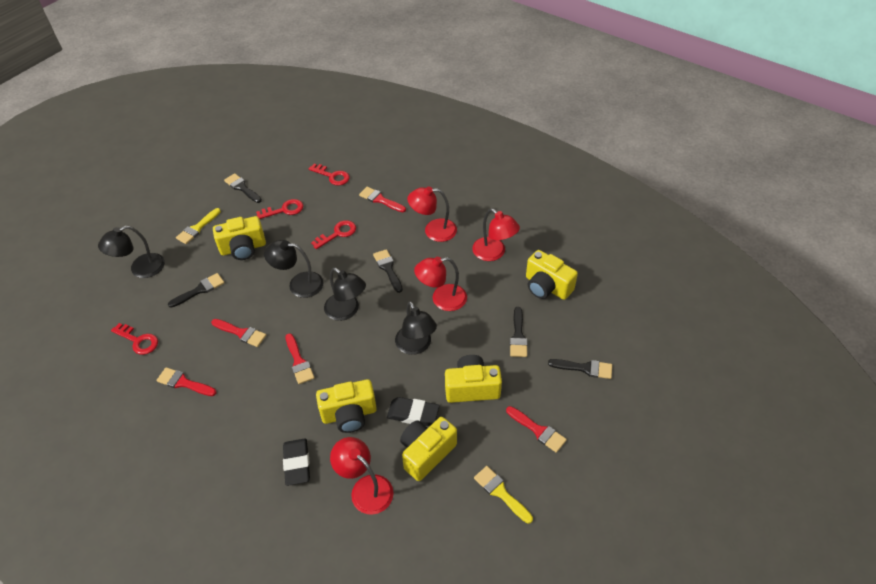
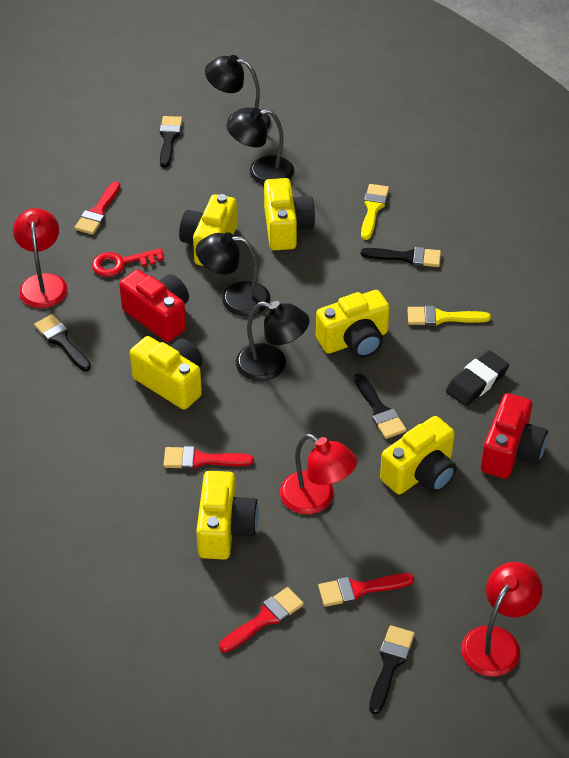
black eraser: 2 -> 1
red brush: 5 -> 4
red camera: 0 -> 2
red key: 4 -> 1
red lamp: 4 -> 3
yellow camera: 5 -> 6

